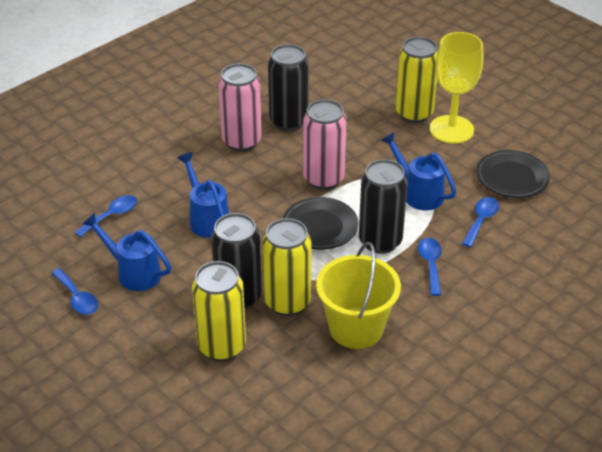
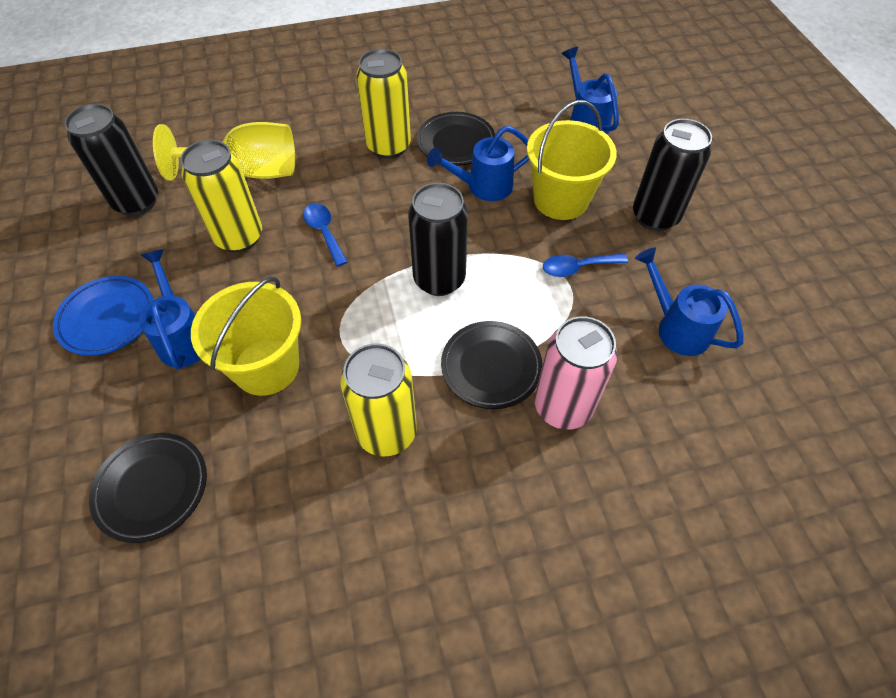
black plate: 2 -> 3
blue plate: 0 -> 1
blue spoon: 4 -> 2
blue watering can: 3 -> 4
pink can: 2 -> 1
yellow bucket: 1 -> 2

